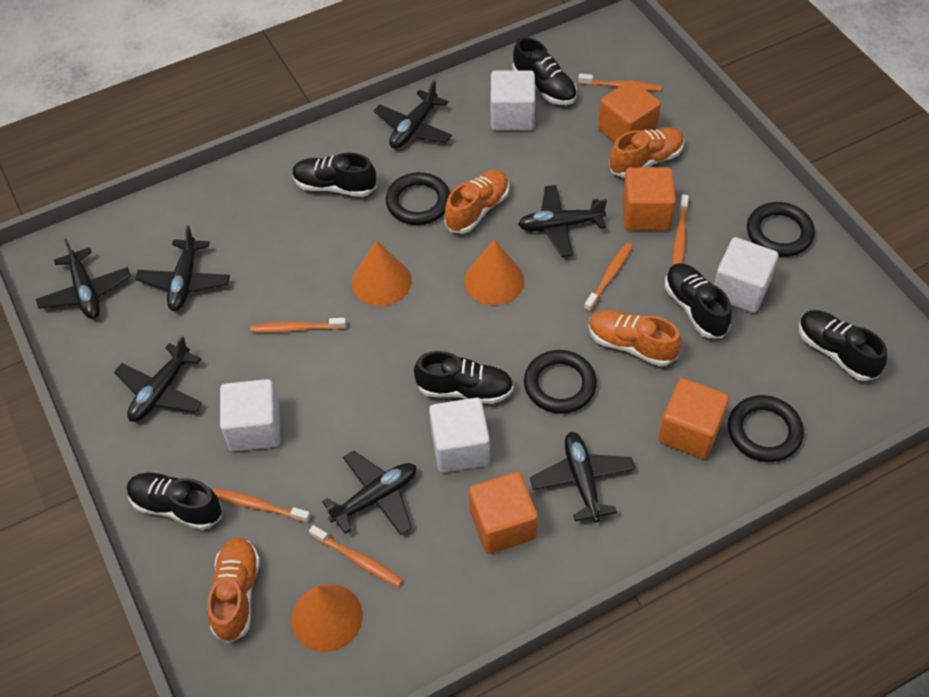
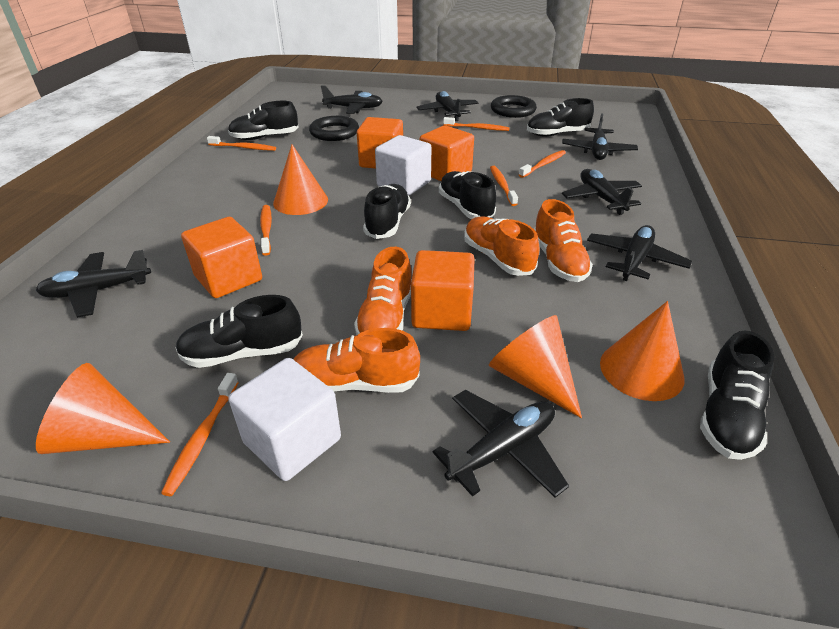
black ring: 4 -> 2
orange cone: 3 -> 4
white cube: 4 -> 2

